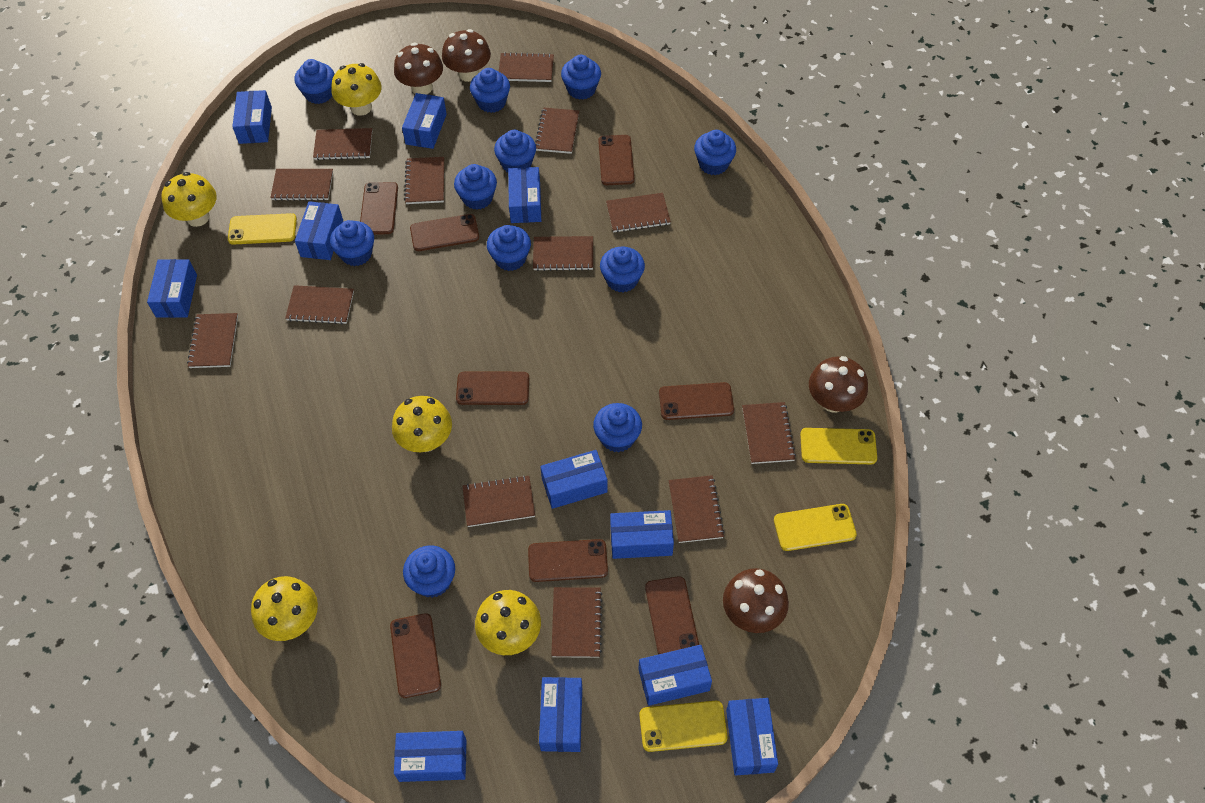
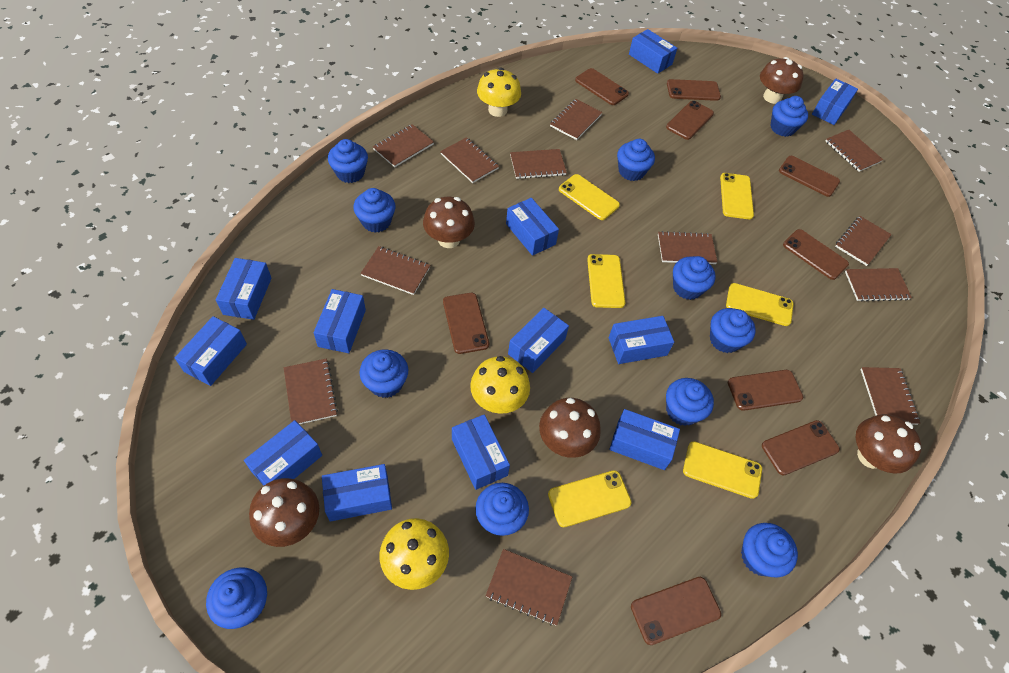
blue box: 11 -> 12
brown mushroom: 4 -> 5
brown notebook: 13 -> 12
brown phone: 8 -> 9
yellow mushroom: 5 -> 3
yellow phone: 4 -> 6

